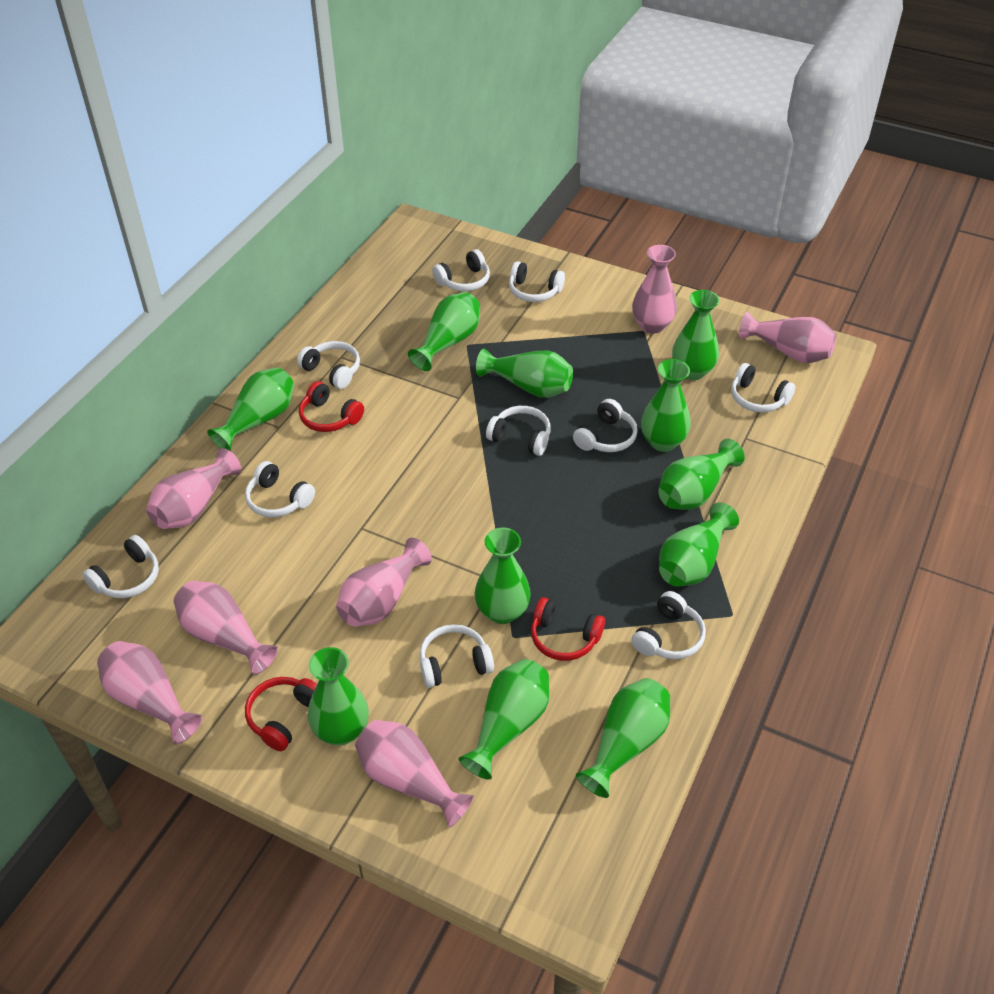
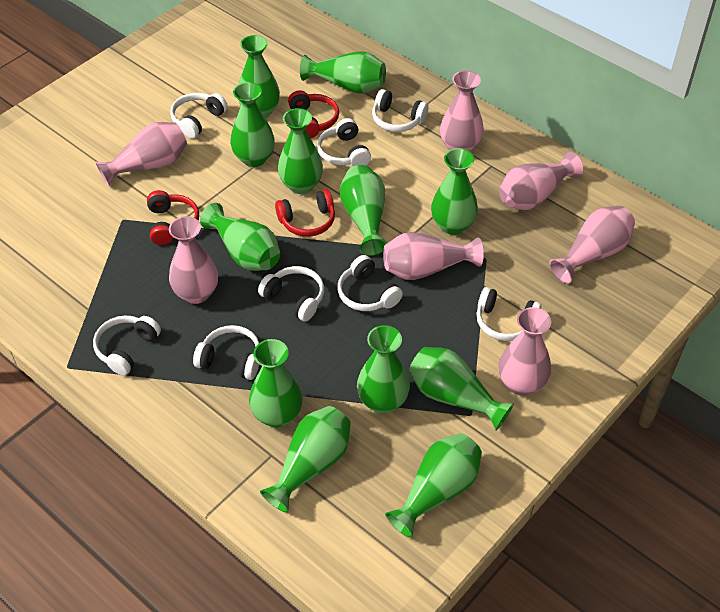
green vase: 11 -> 12
white headphones: 10 -> 8

